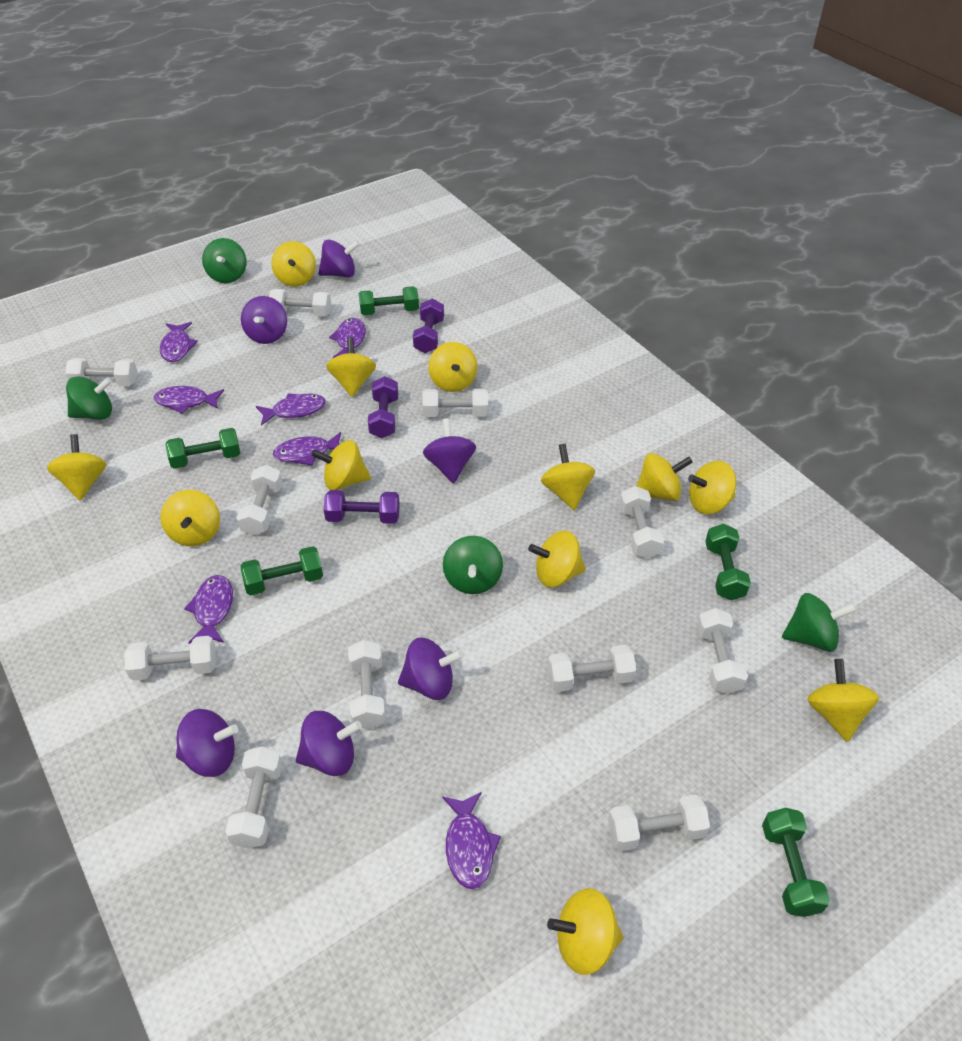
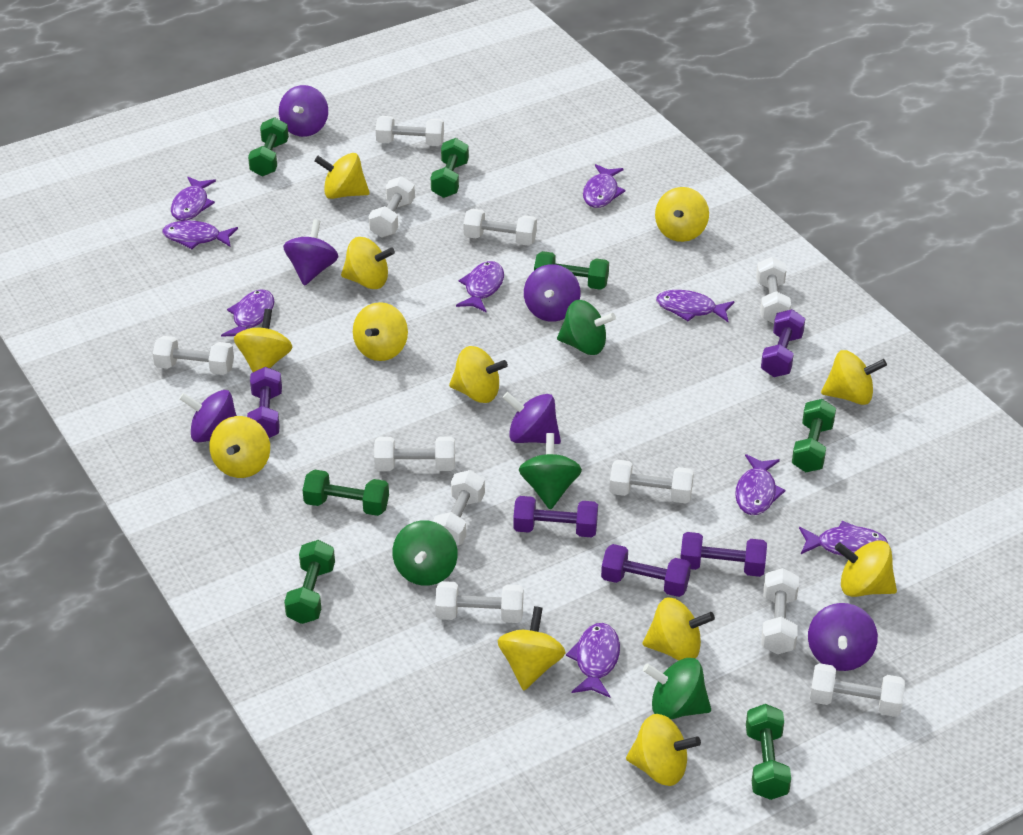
green dumbbell: 5 -> 7
purple dumbbell: 3 -> 5
purple fish: 7 -> 9

